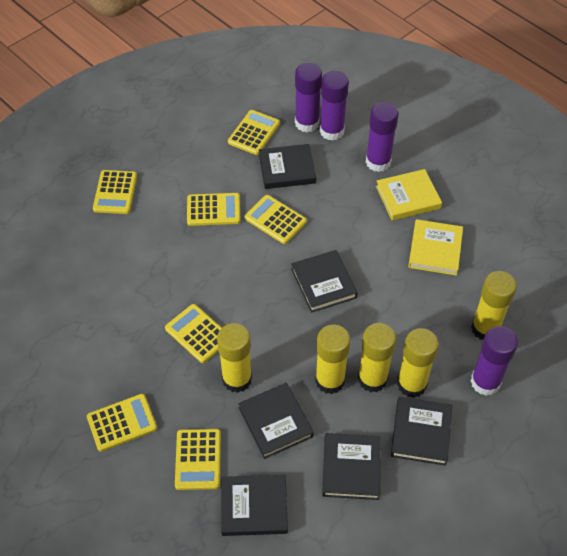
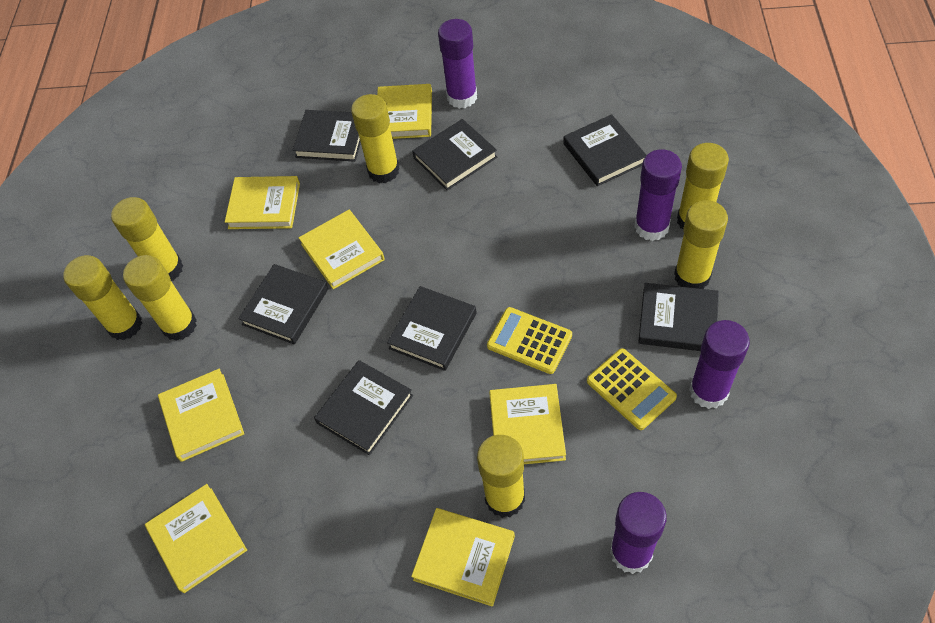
black book: 6 -> 7
yellow book: 2 -> 7
yellow calculator: 7 -> 2
yellow glue stick: 5 -> 7

